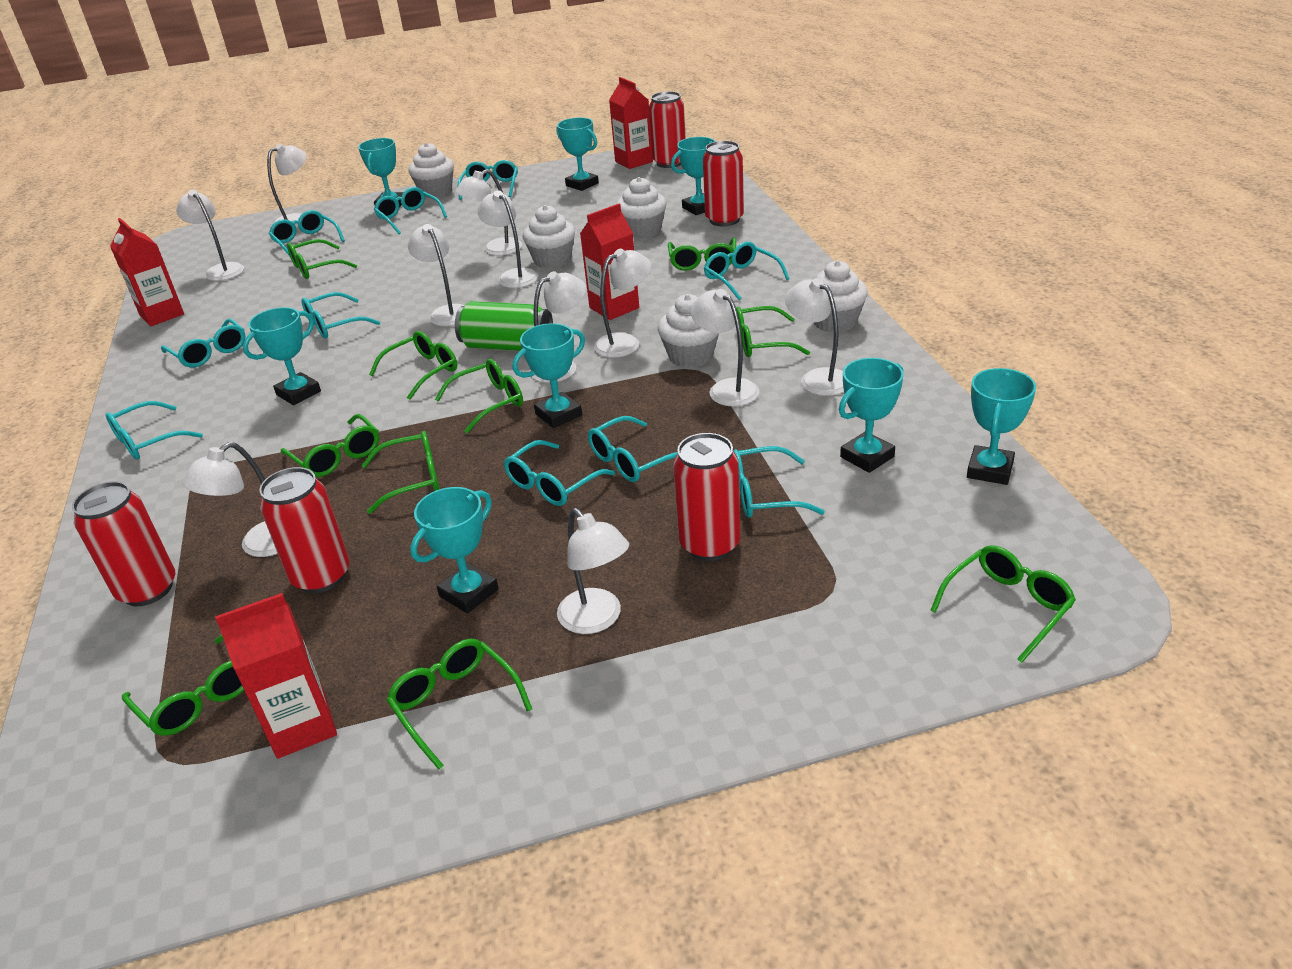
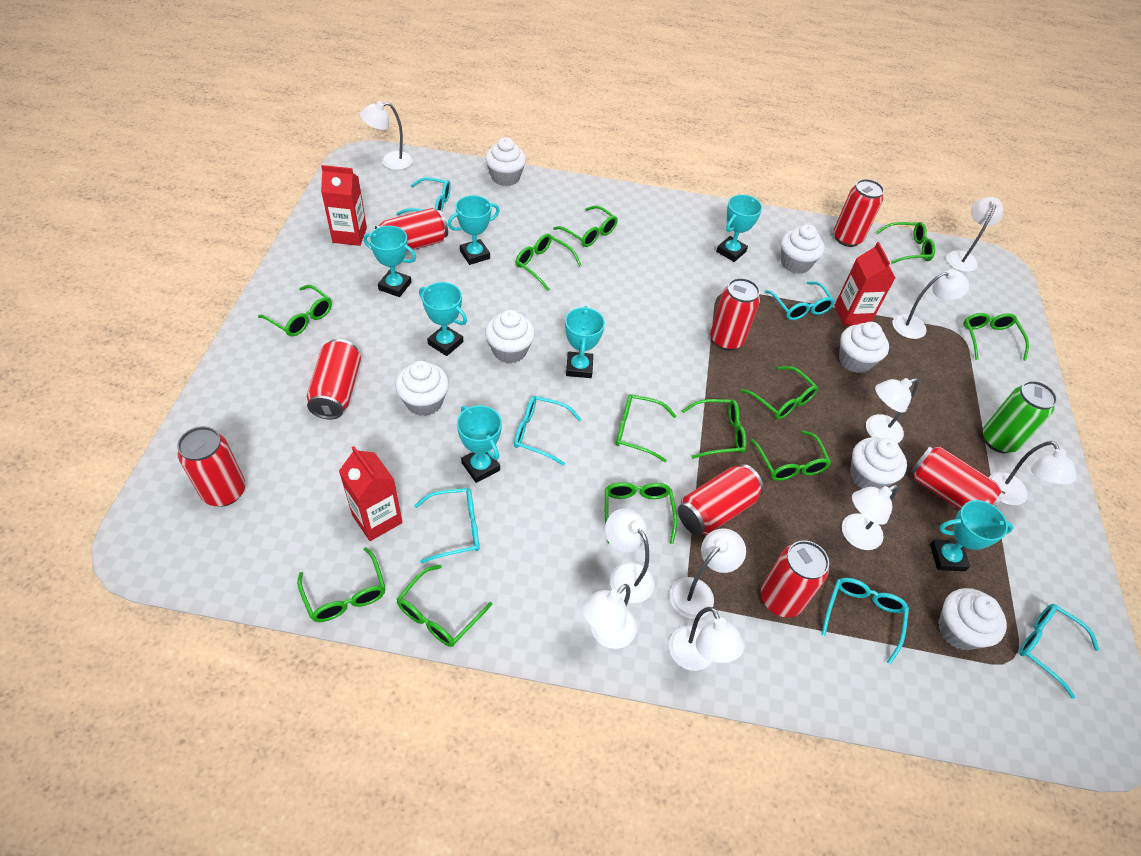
green glasses: 10 -> 12
red can: 5 -> 8
red carton: 4 -> 3
turquoise glasses: 10 -> 6
turquoise trophy: 8 -> 7
white cupcake: 5 -> 7
white lamp: 11 -> 10

